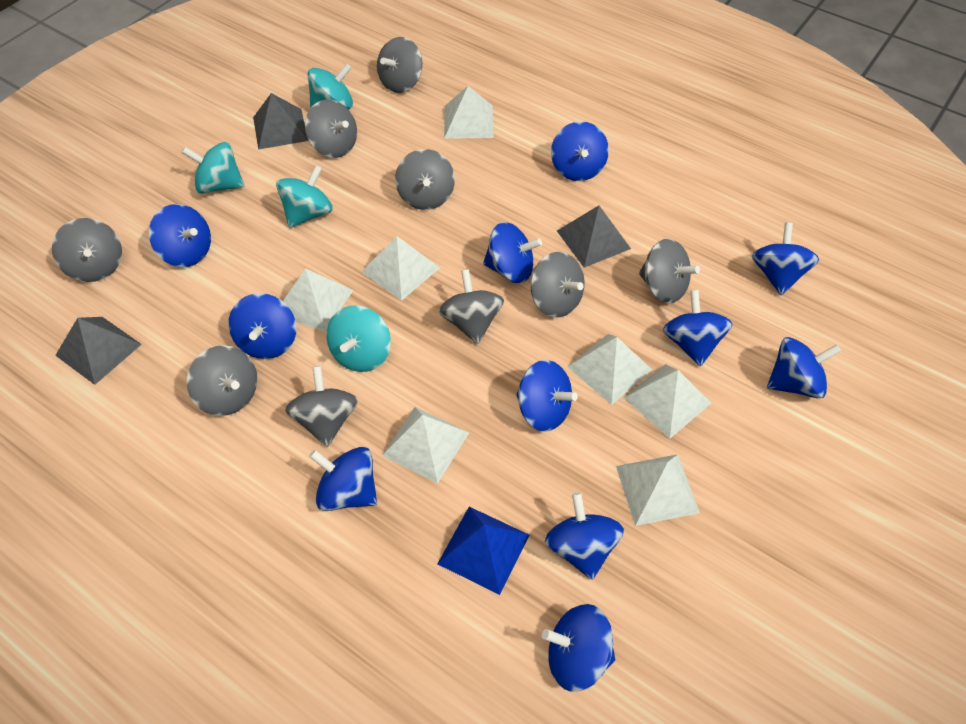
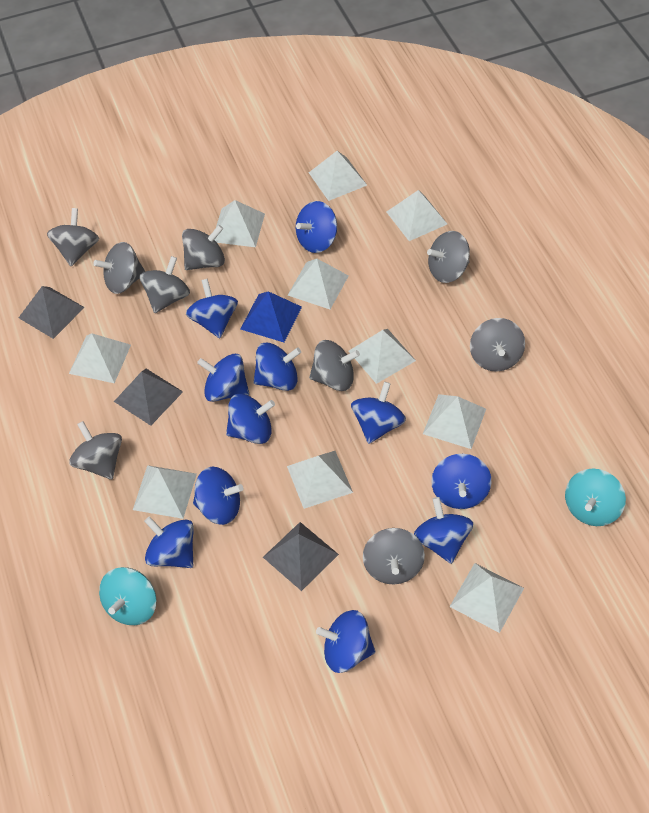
turquoise spinning top: 4 -> 2
white pyramid: 7 -> 10

